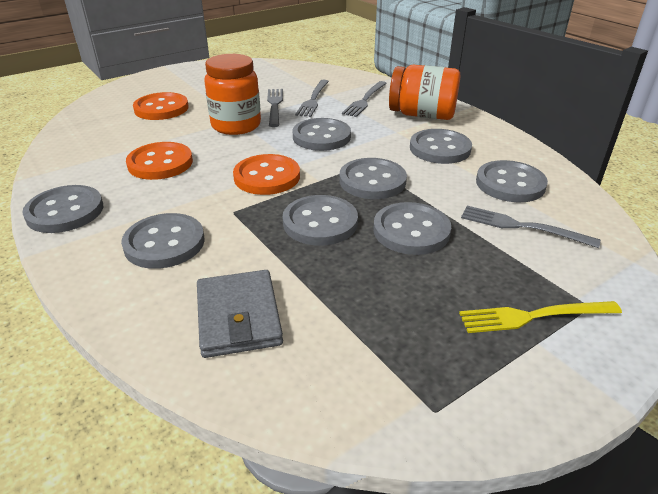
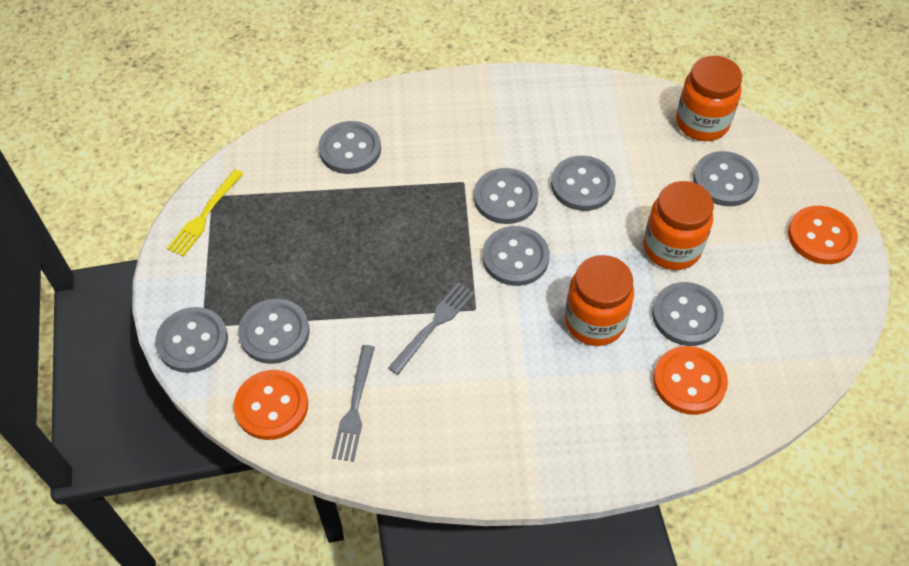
grey fork: 4 -> 2
grey wallet: 1 -> 0
orange jar: 2 -> 3

